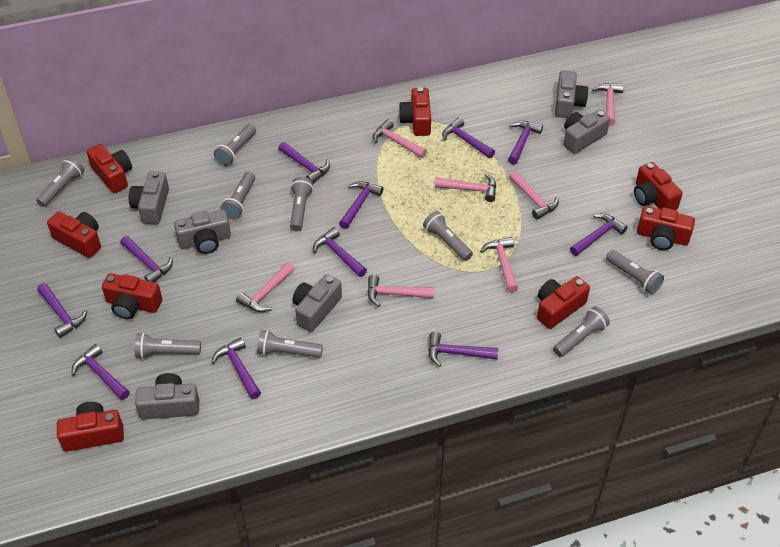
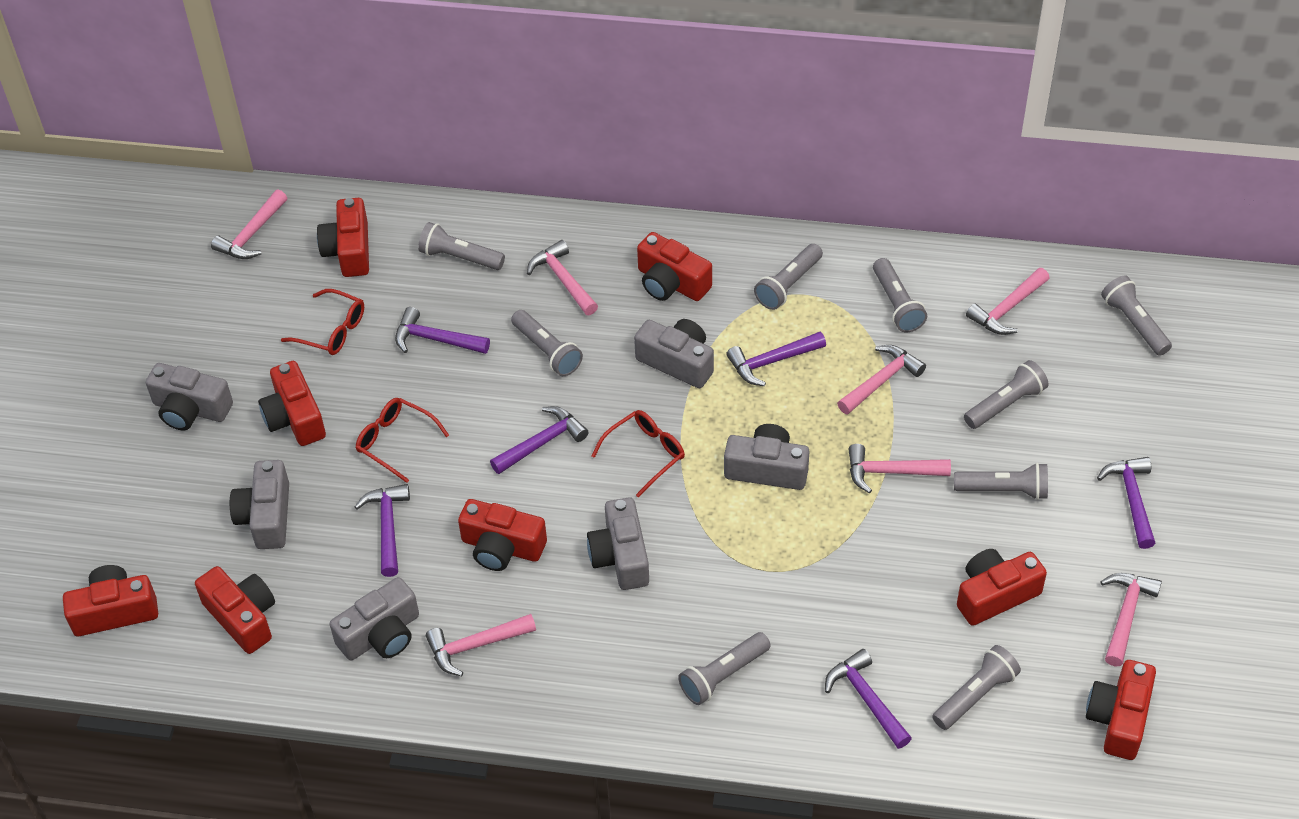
purple hammer: 11 -> 6
red glasses: 0 -> 3

